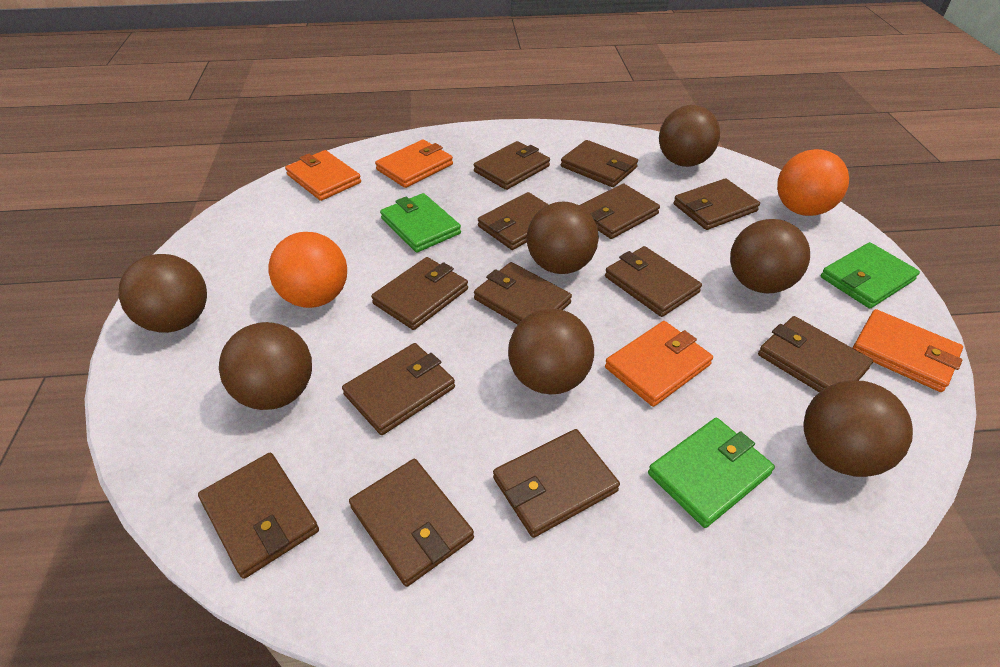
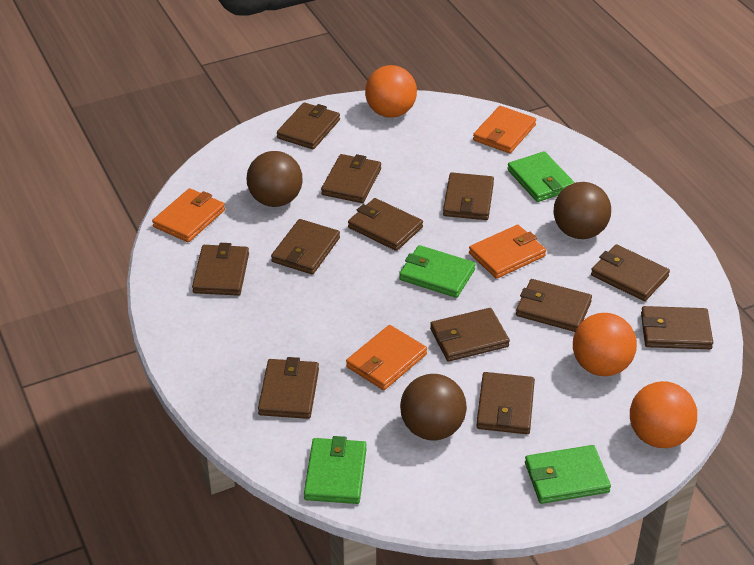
brown ball: 7 -> 3
brown wallet: 13 -> 12
green wallet: 3 -> 4
orange ball: 2 -> 3

